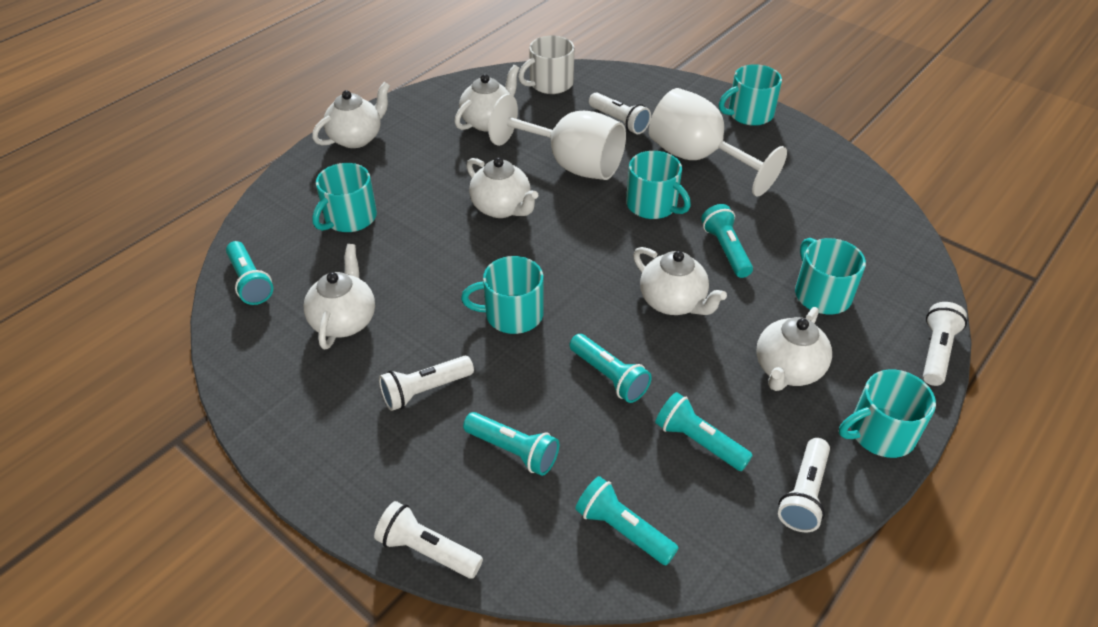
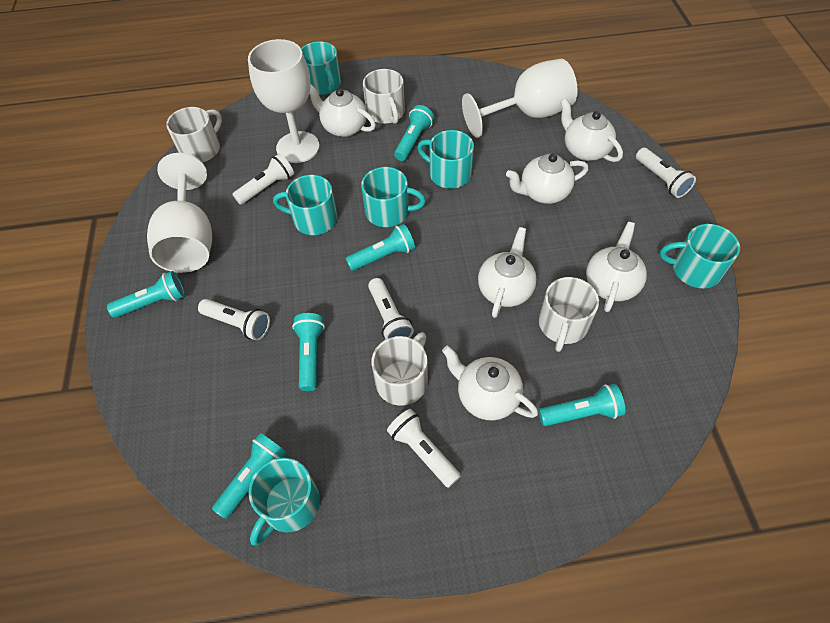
white goblet: 2 -> 3
white mug: 1 -> 4

